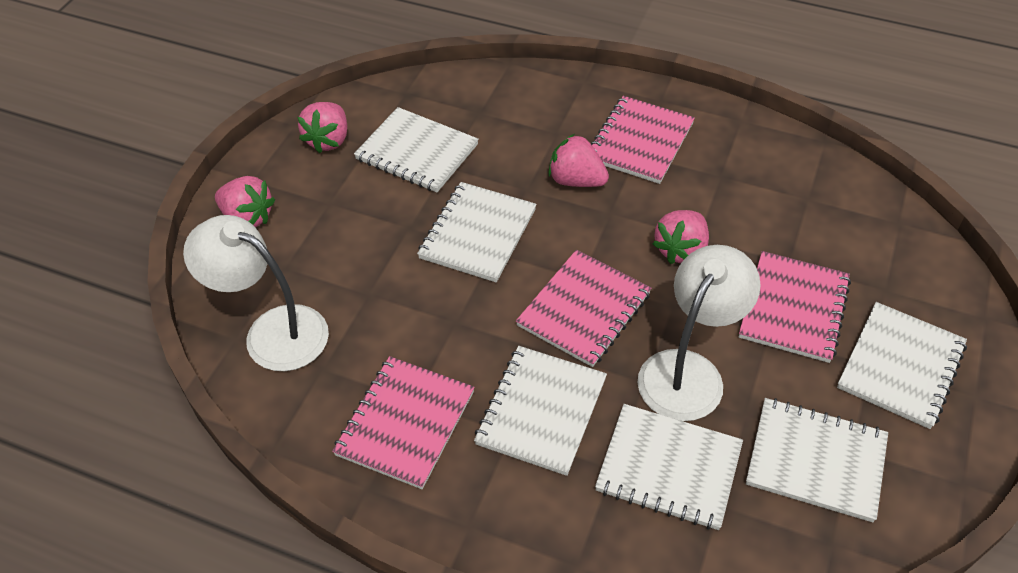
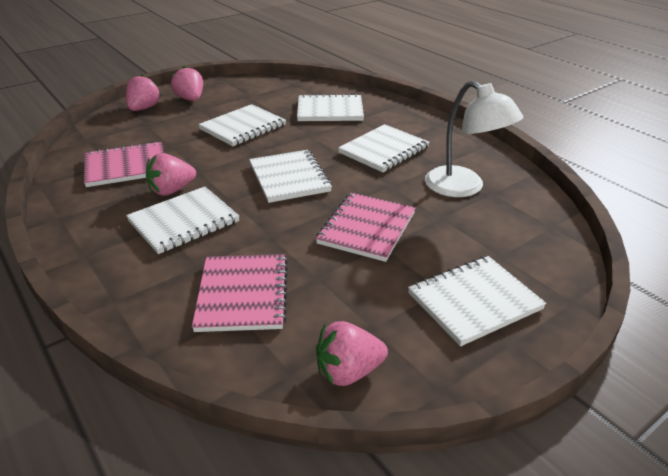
pink notebook: 4 -> 3
white lamp: 2 -> 1

